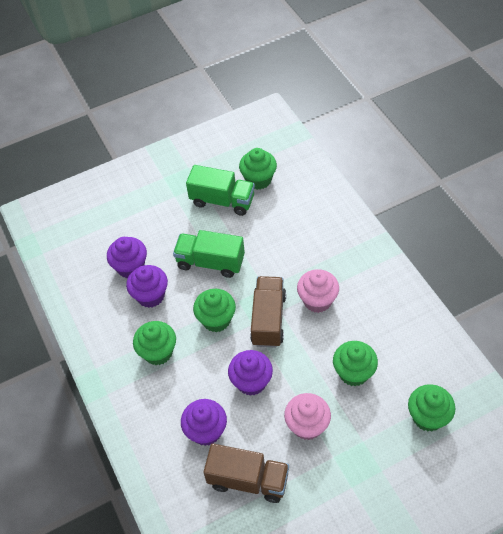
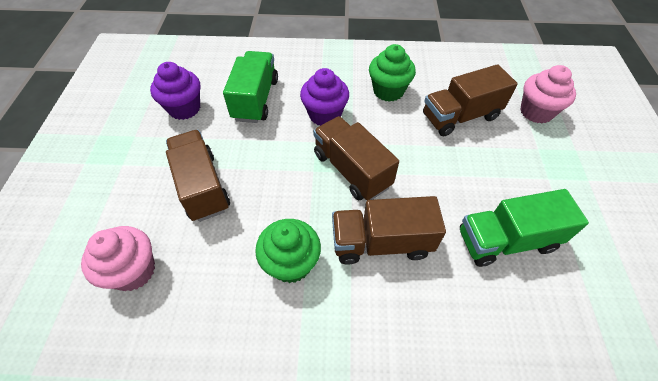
brown truck: 2 -> 4
green cupcake: 5 -> 2
purple cupcake: 4 -> 2

